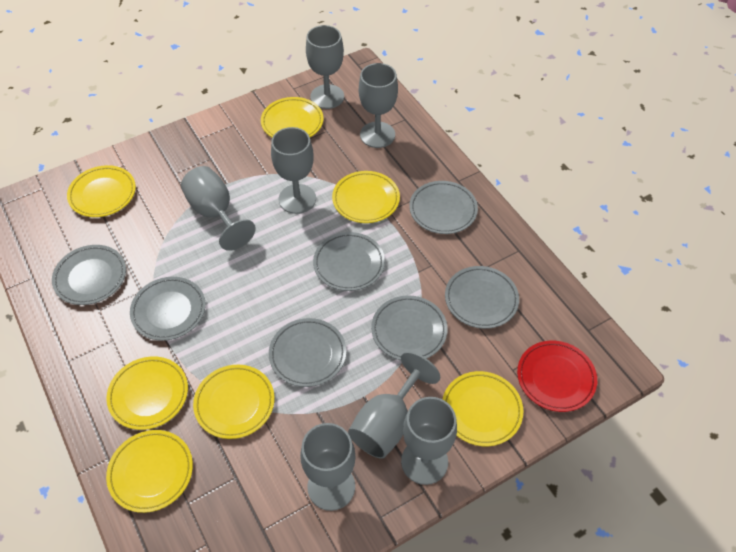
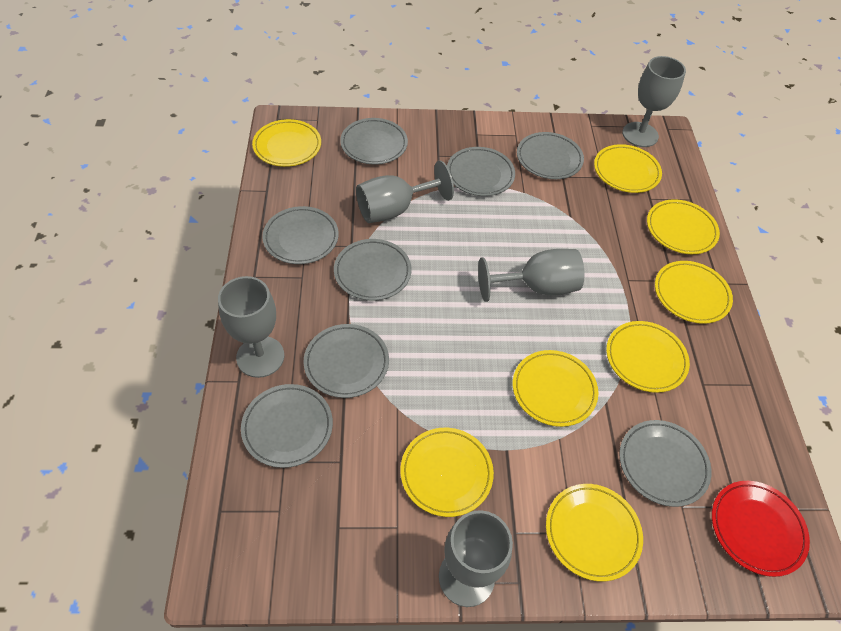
grey goblet: 7 -> 5
grey plate: 7 -> 8
yellow plate: 7 -> 8

